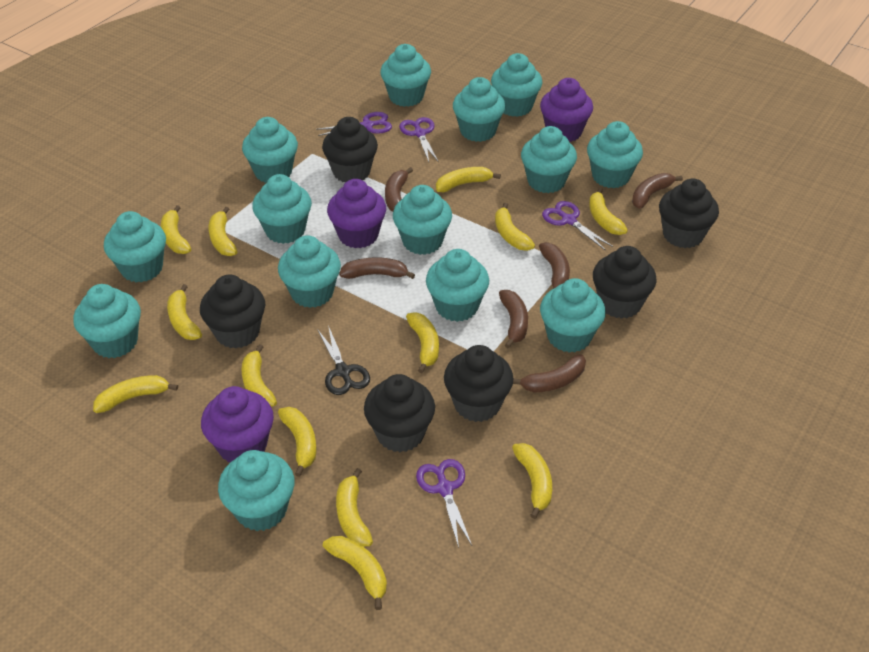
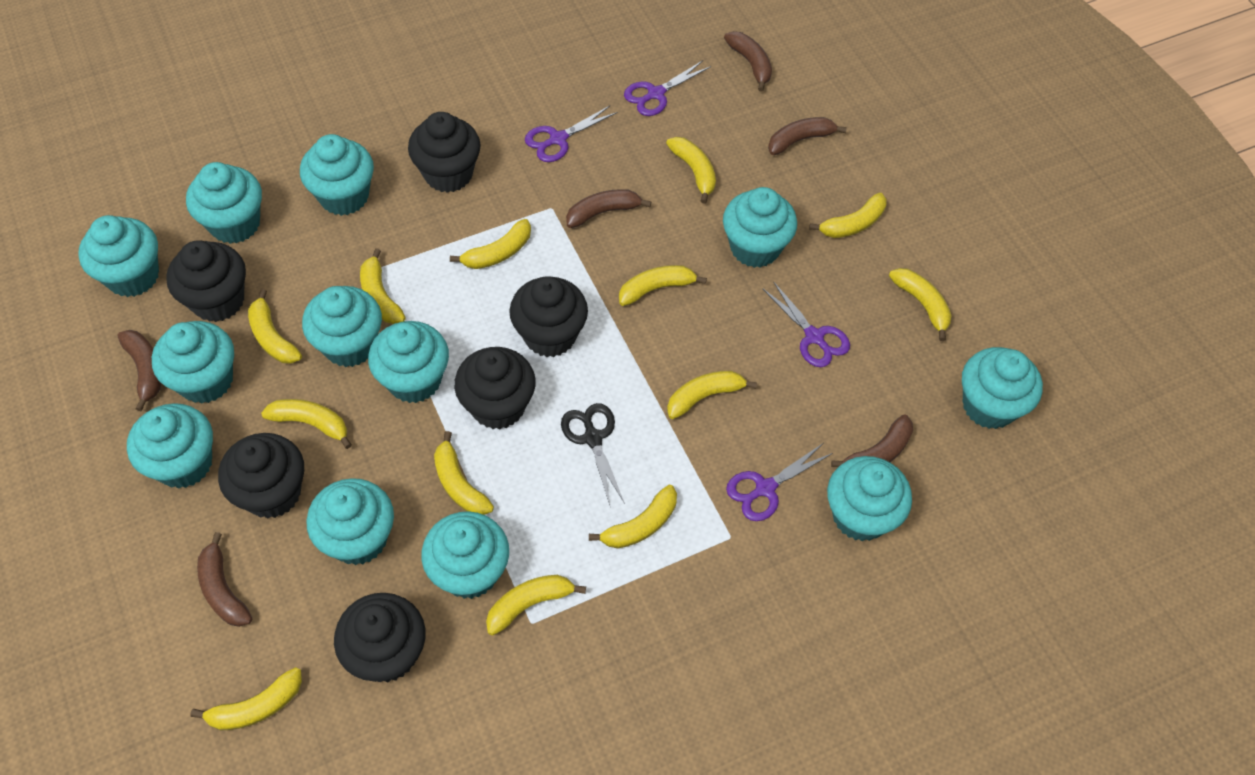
purple cupcake: 3 -> 0
turquoise cupcake: 14 -> 12

